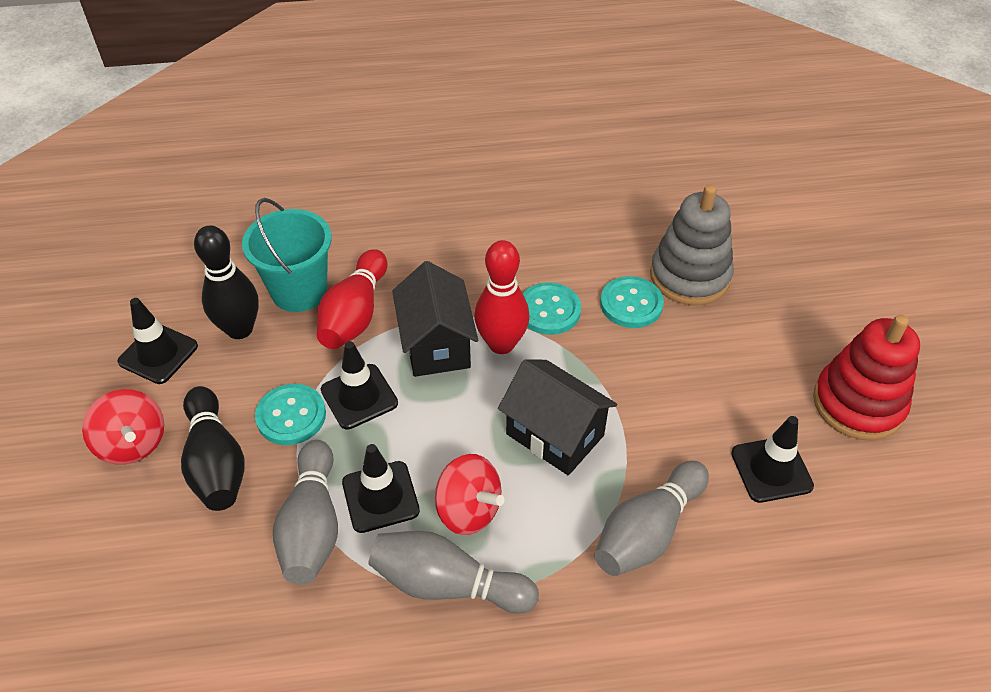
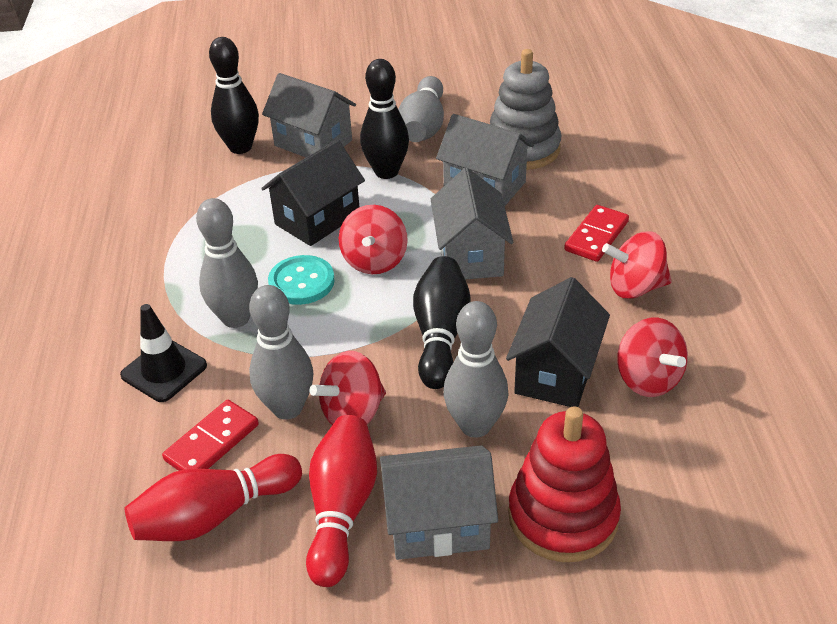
black bowling pin: 2 -> 3
black traffic cone: 4 -> 1
grey bowling pin: 3 -> 4
grey house: 0 -> 4
red domino: 0 -> 2
red spinning top: 2 -> 4
turquoise bucket: 1 -> 0
turquoise button: 3 -> 1

